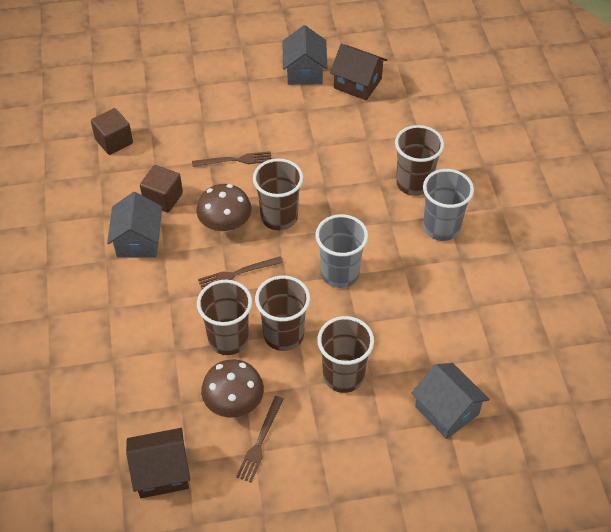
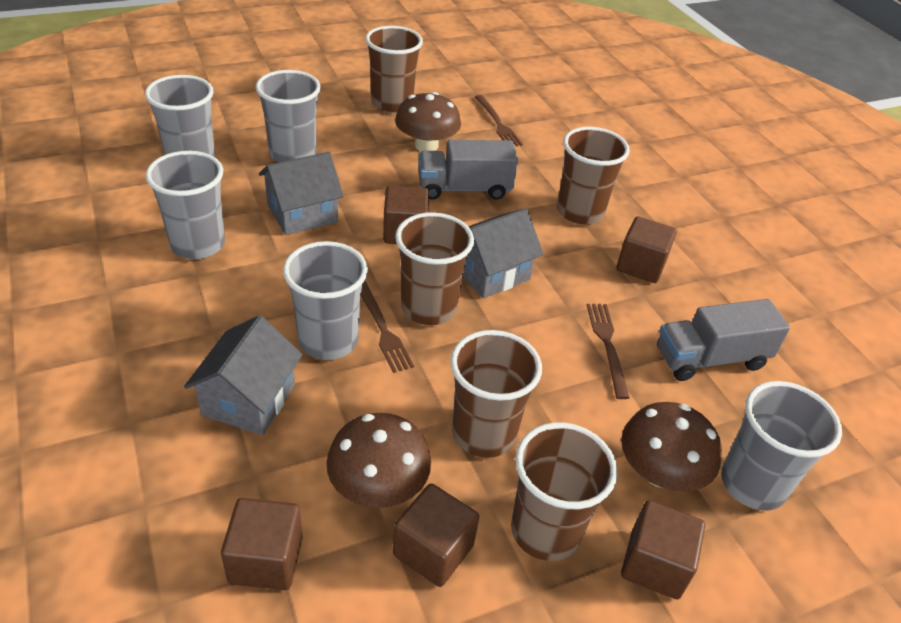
brown cube: 2 -> 5
brown house: 2 -> 0
brown mushroom: 2 -> 3
grey cup: 2 -> 5
grey truck: 0 -> 2

